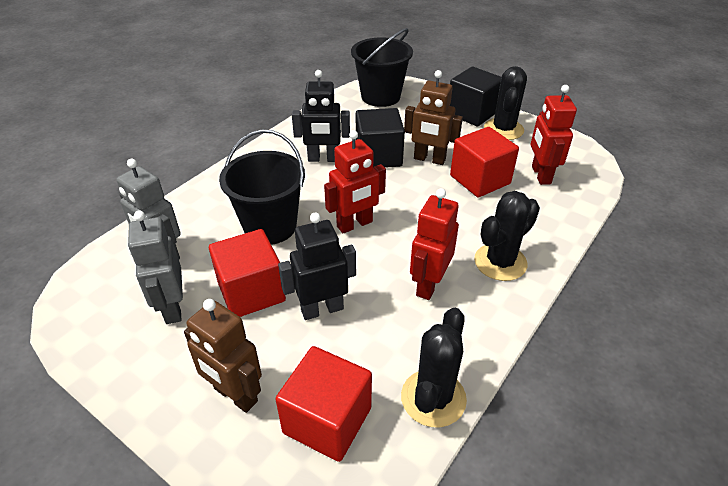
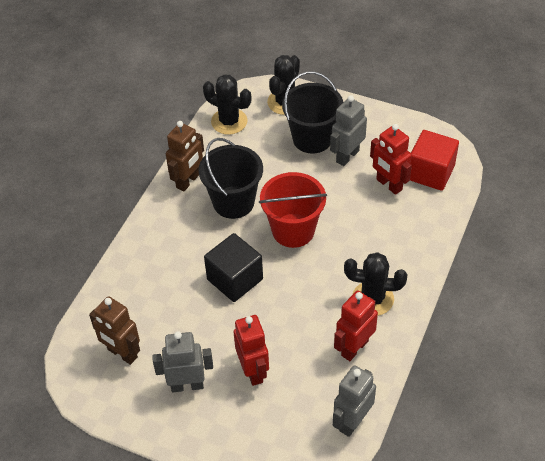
black cube: 2 -> 1
black robot: 2 -> 0
grey robot: 2 -> 3
red bucket: 0 -> 1
red cube: 3 -> 1

